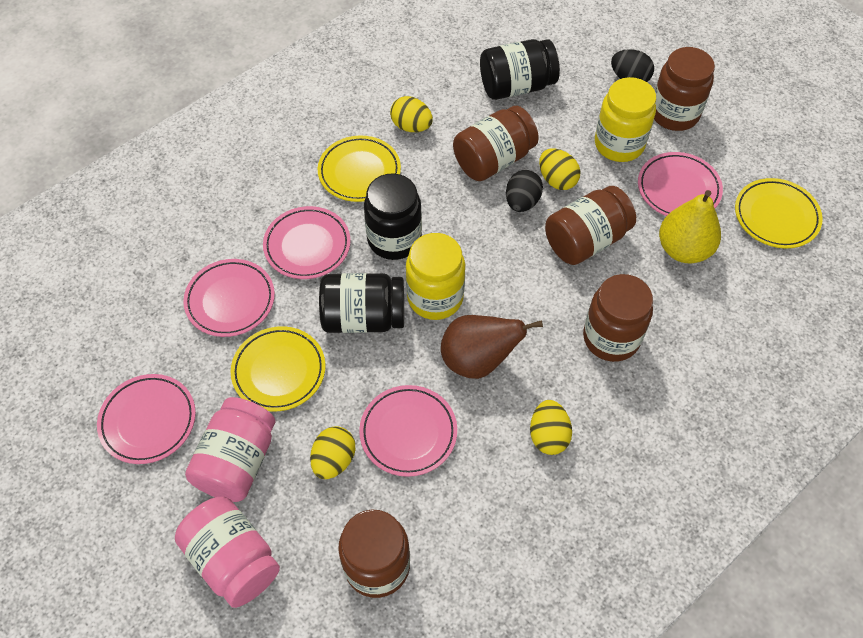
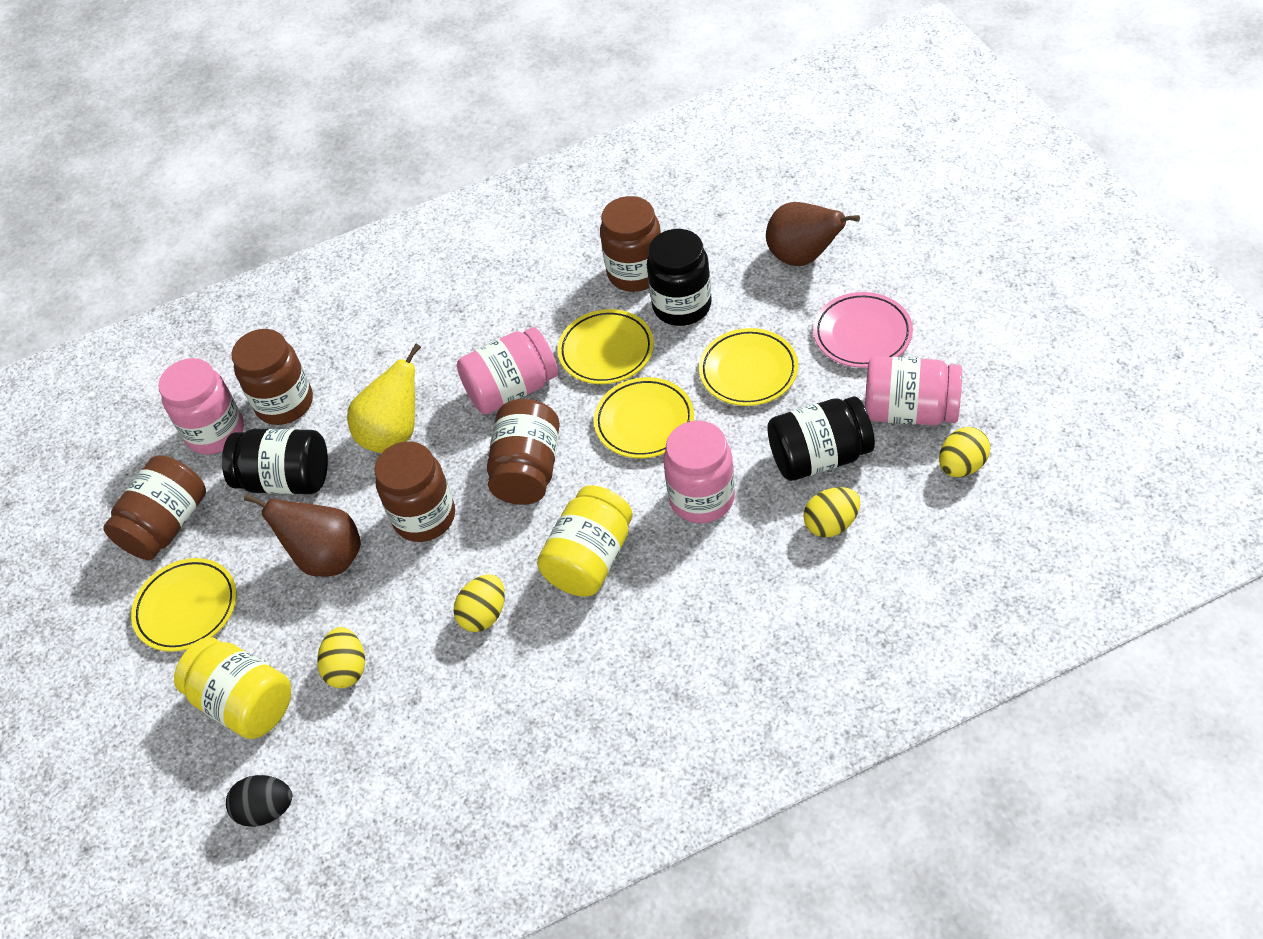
black egg: 2 -> 1
brown pear: 1 -> 2
pink jar: 2 -> 4
pink plate: 5 -> 1
yellow plate: 3 -> 4

